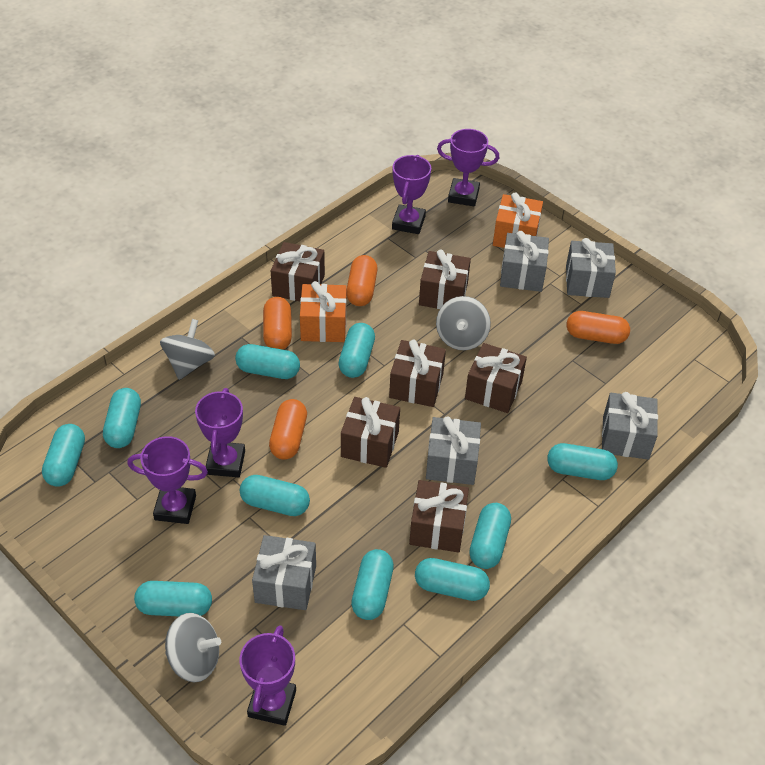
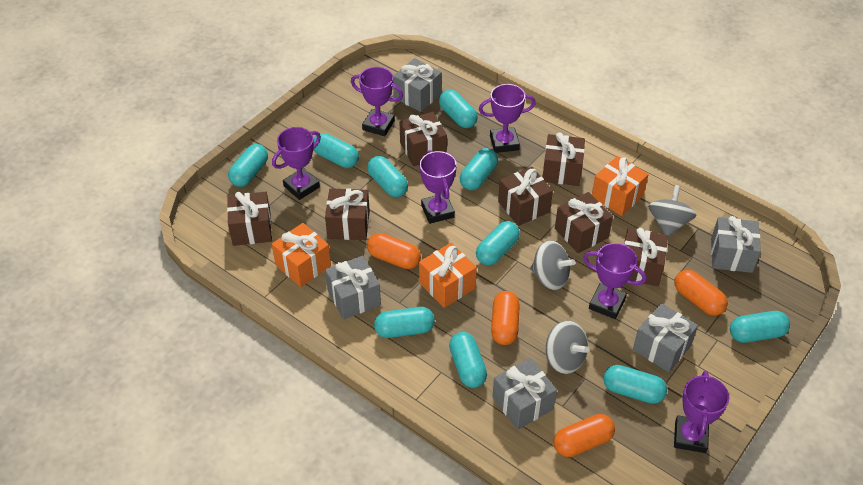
brown gift: 6 -> 7
orange gift: 2 -> 3
purple trophy: 5 -> 6

